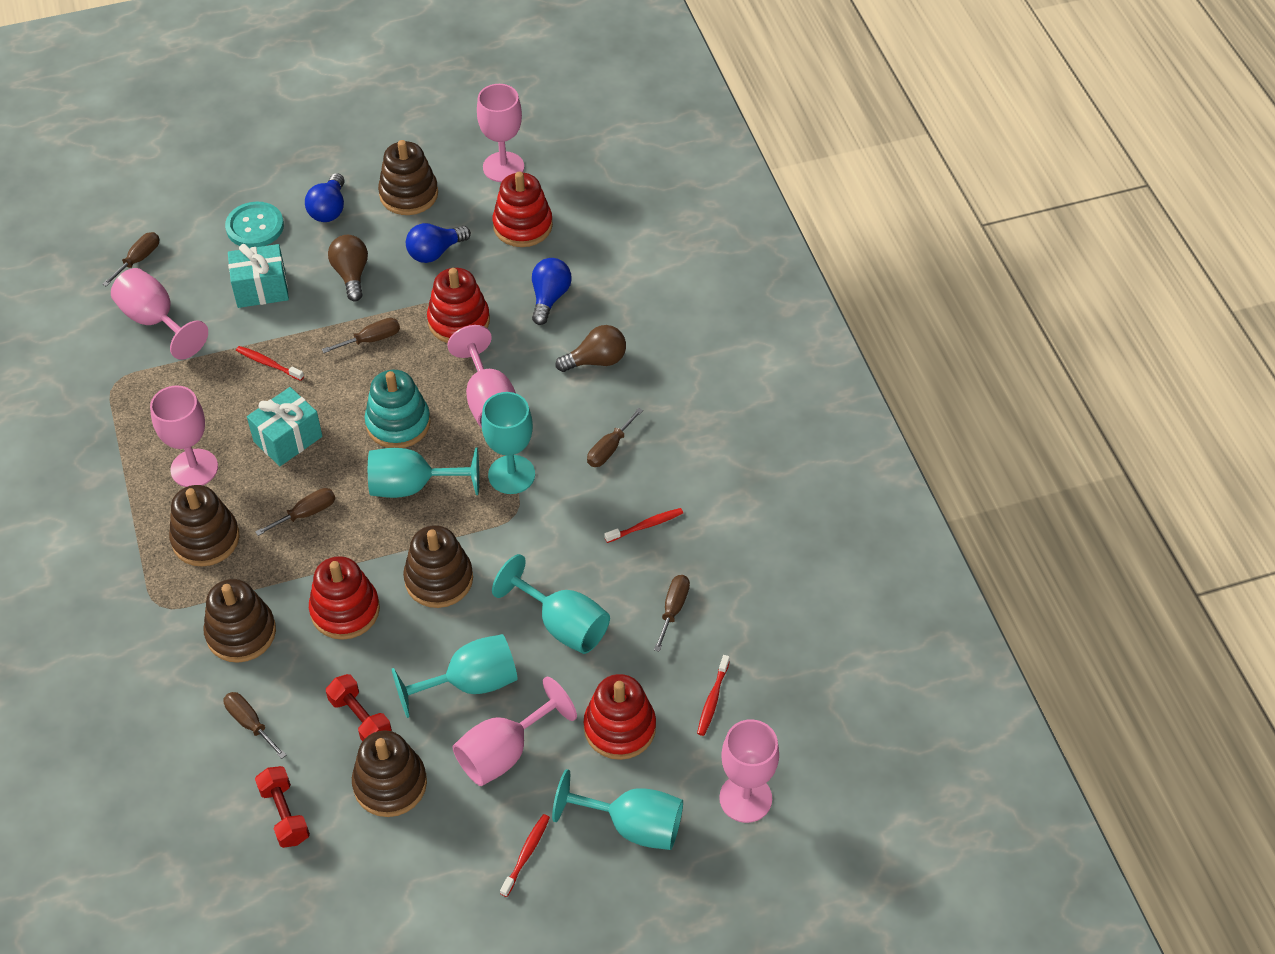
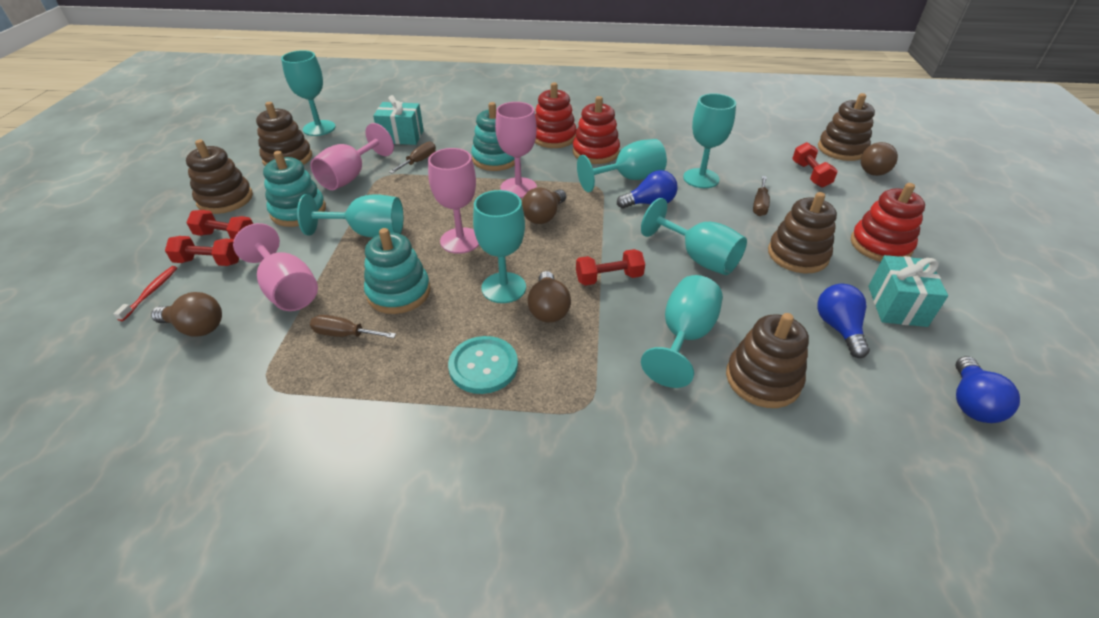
brown light bulb: 2 -> 4
brown screwdriver: 6 -> 3
pink goblet: 6 -> 4
red dumbbell: 2 -> 4
red stacking toy: 4 -> 3
red toothbrush: 4 -> 1
turquoise goblet: 5 -> 7
turquoise stacking toy: 1 -> 3

